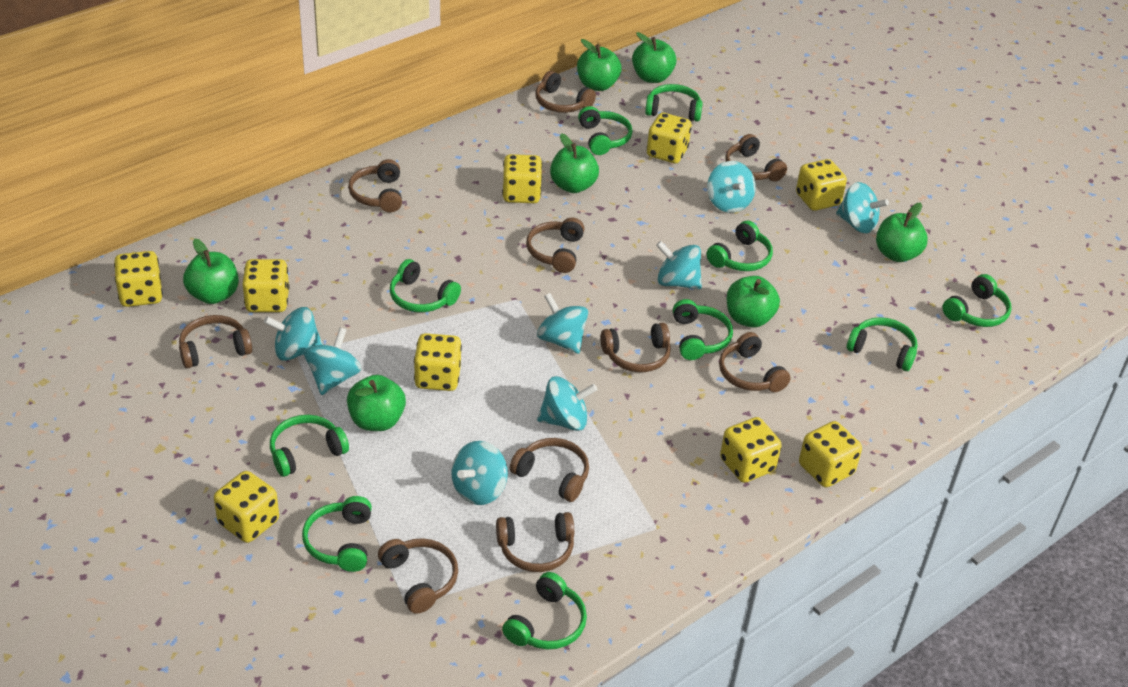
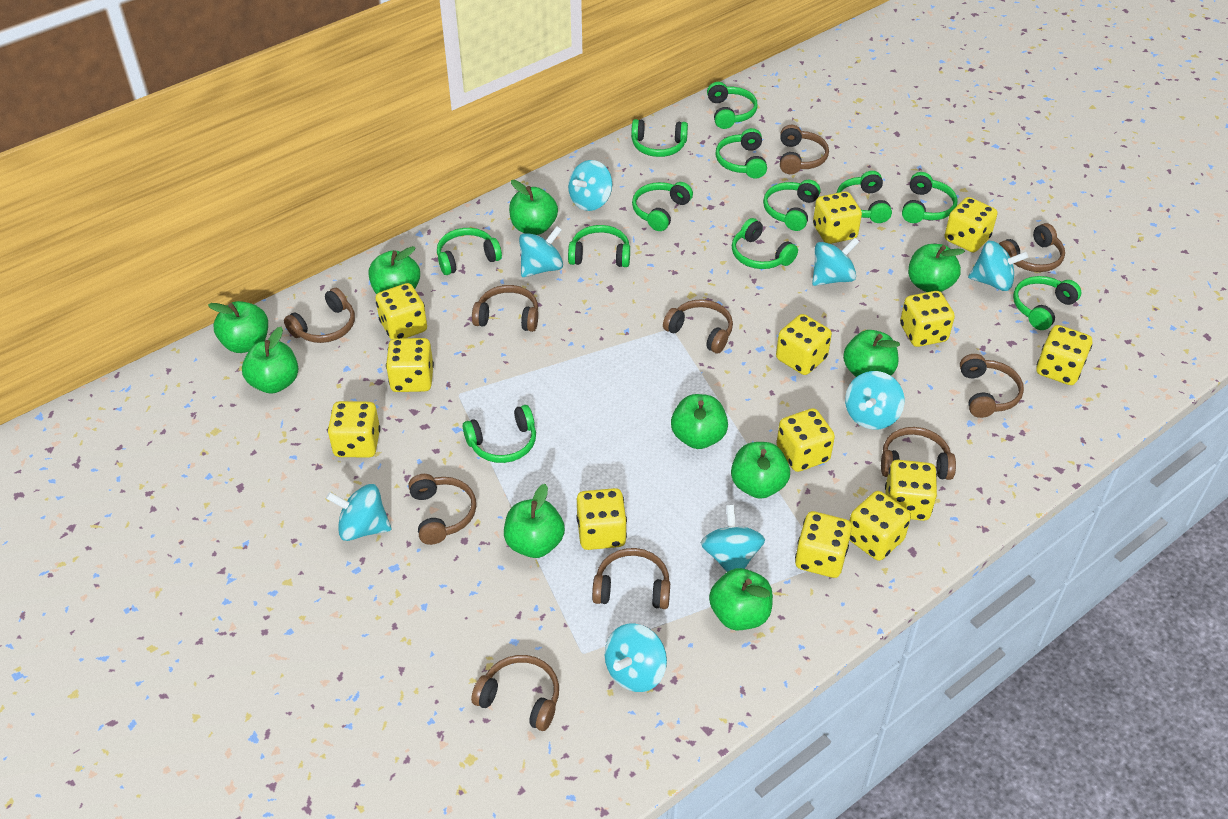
green apple: 7 -> 10
green headphones: 10 -> 12
yellow dice: 9 -> 13

